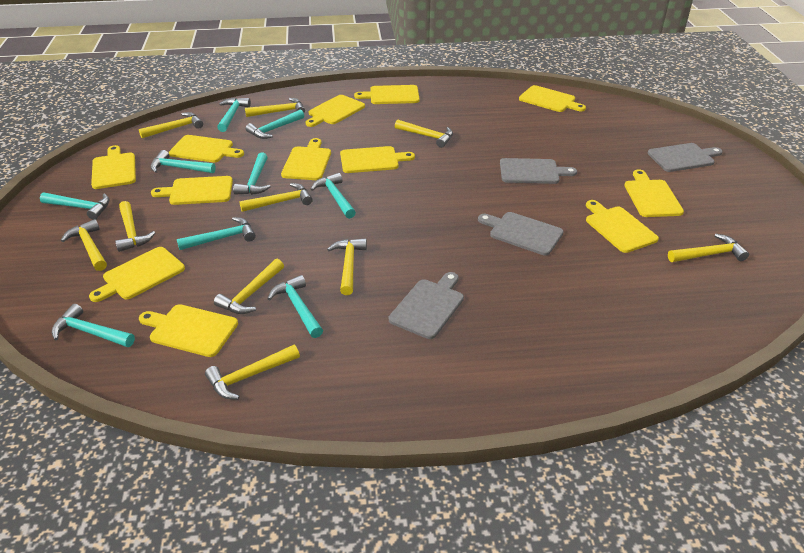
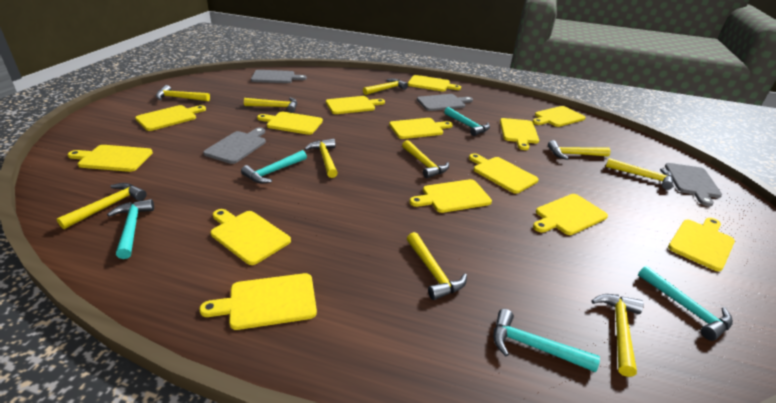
turquoise hammer: 9 -> 5
yellow cutting board: 12 -> 14

